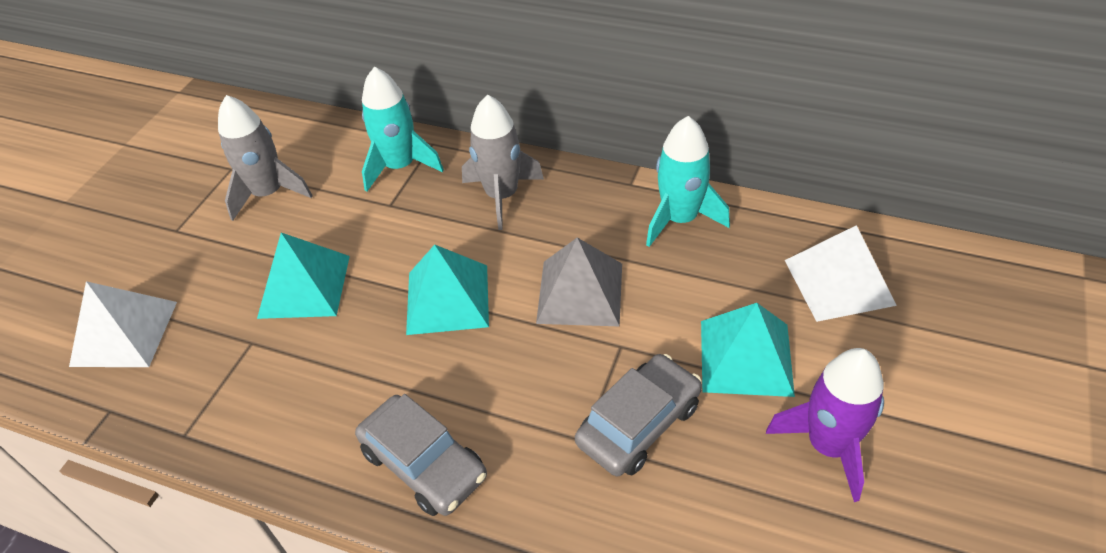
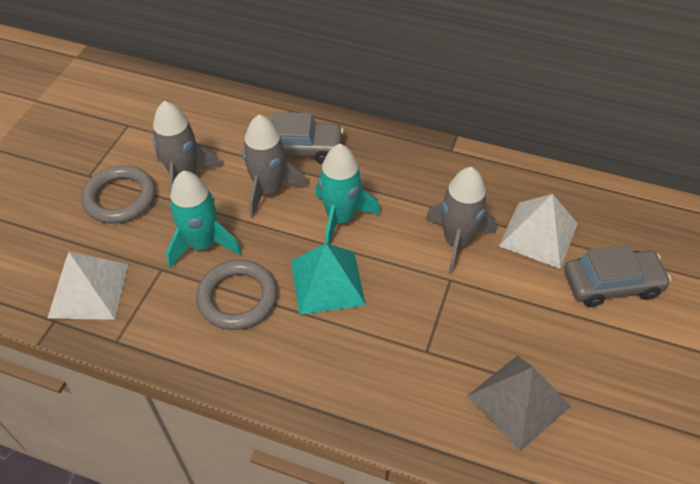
grey ring: 0 -> 2
grey rocket: 2 -> 3
purple rocket: 1 -> 0
turquoise pyramid: 3 -> 1

